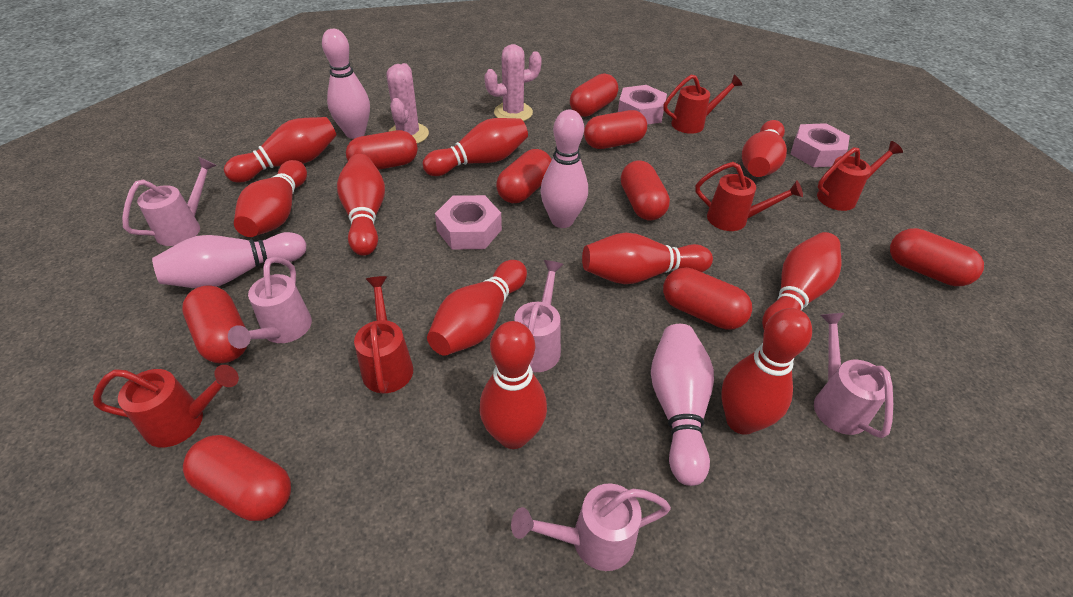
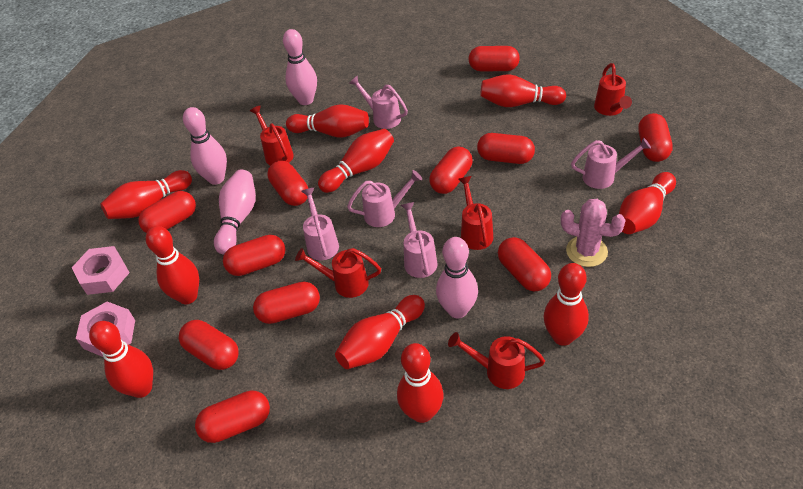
pink cactus: 2 -> 1
pink nut: 3 -> 2
red capsule: 9 -> 11

